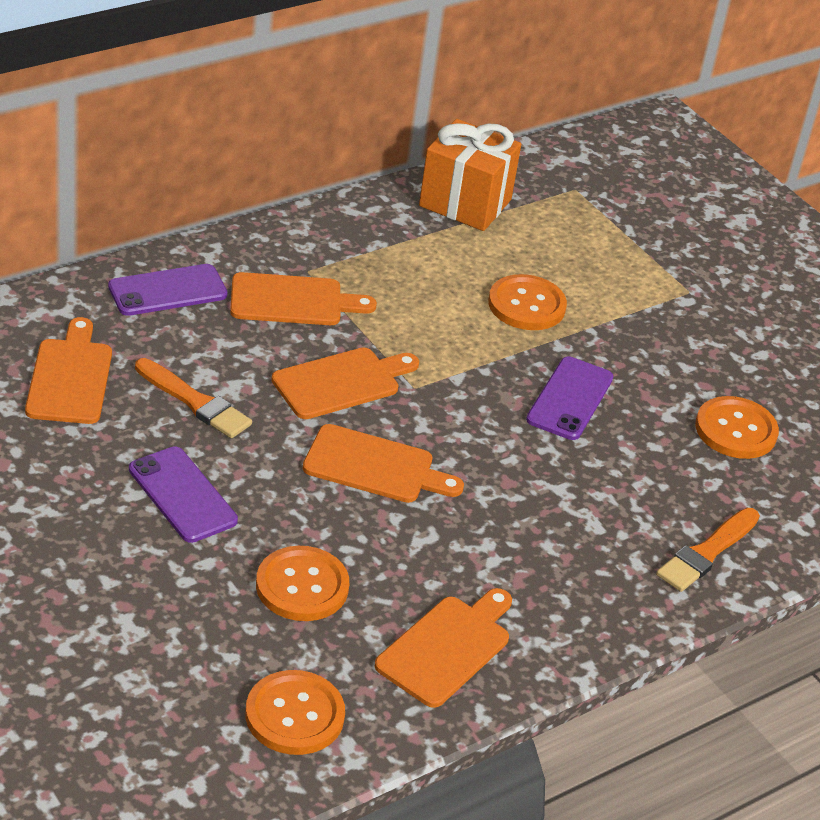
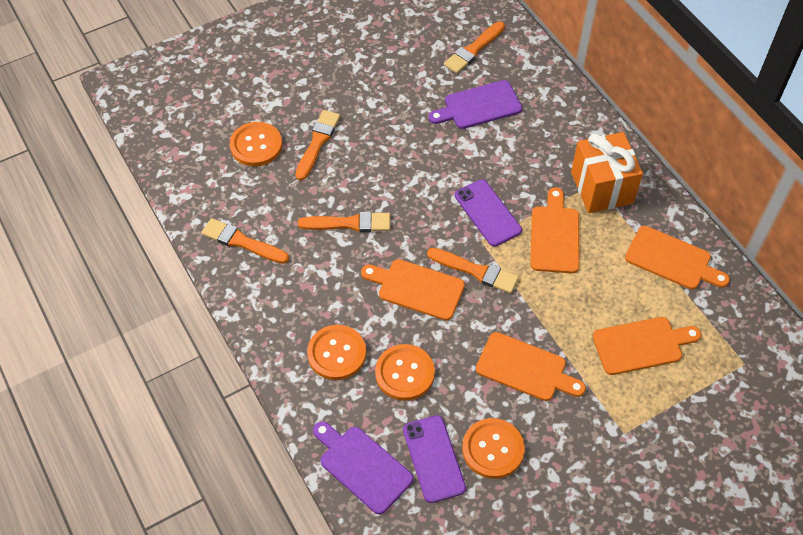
orange brush: 2 -> 5
purple cutting board: 0 -> 2
purple phone: 3 -> 2

